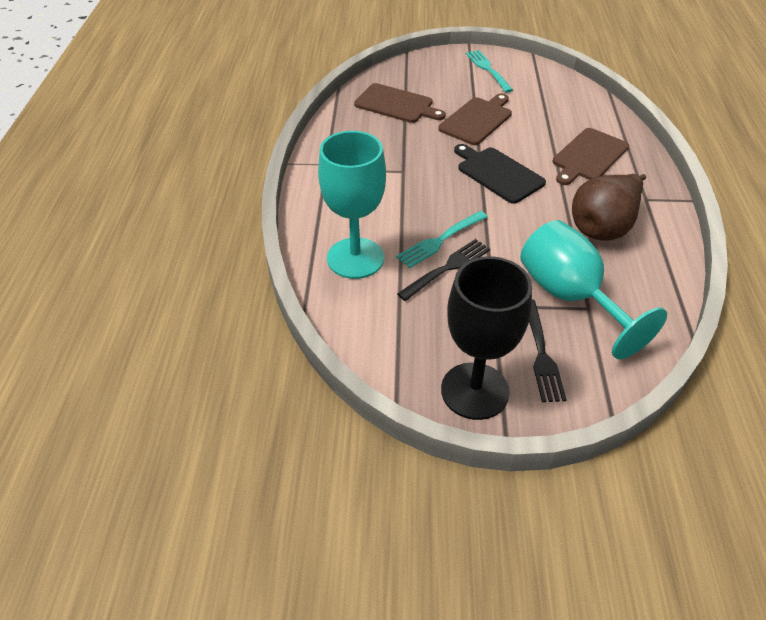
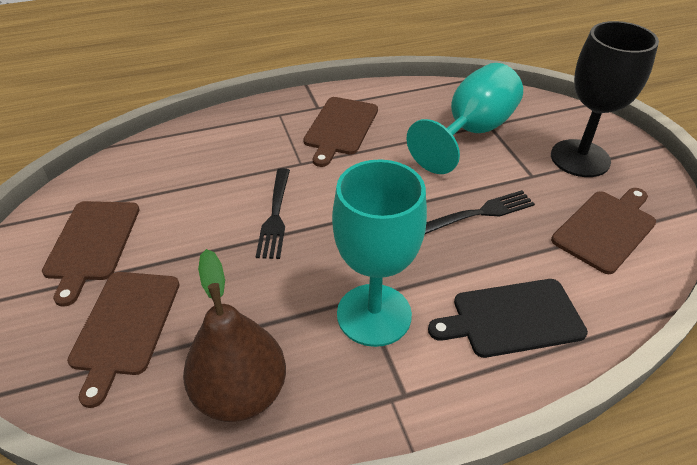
brown cutting board: 3 -> 4
turquoise fork: 2 -> 0

